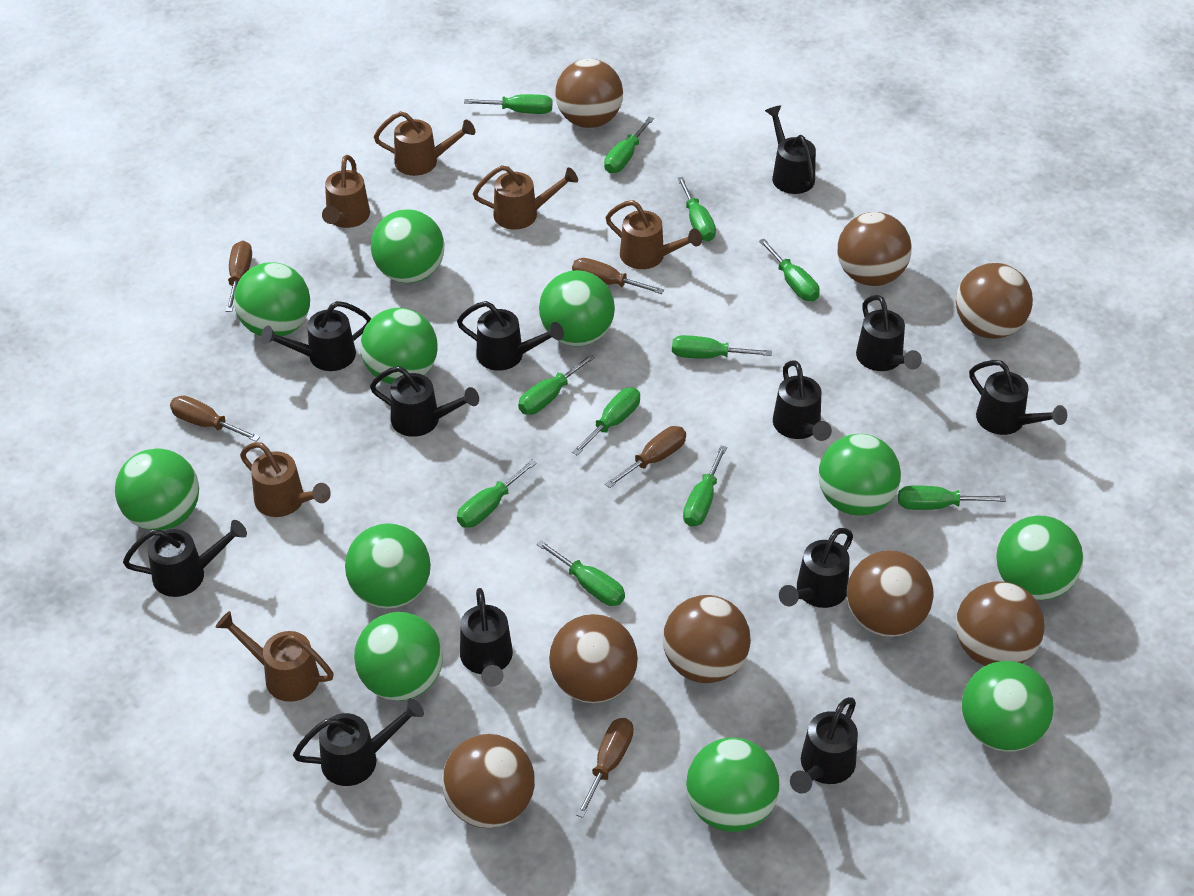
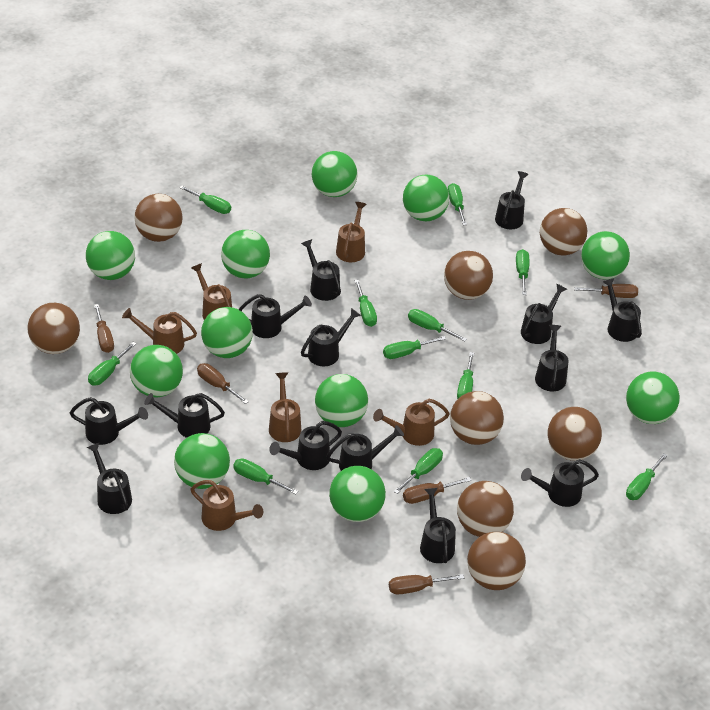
black watering can: 12 -> 14

